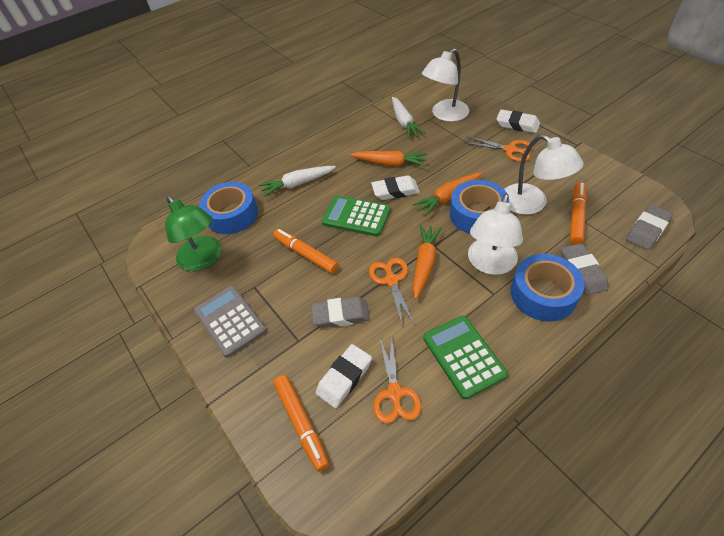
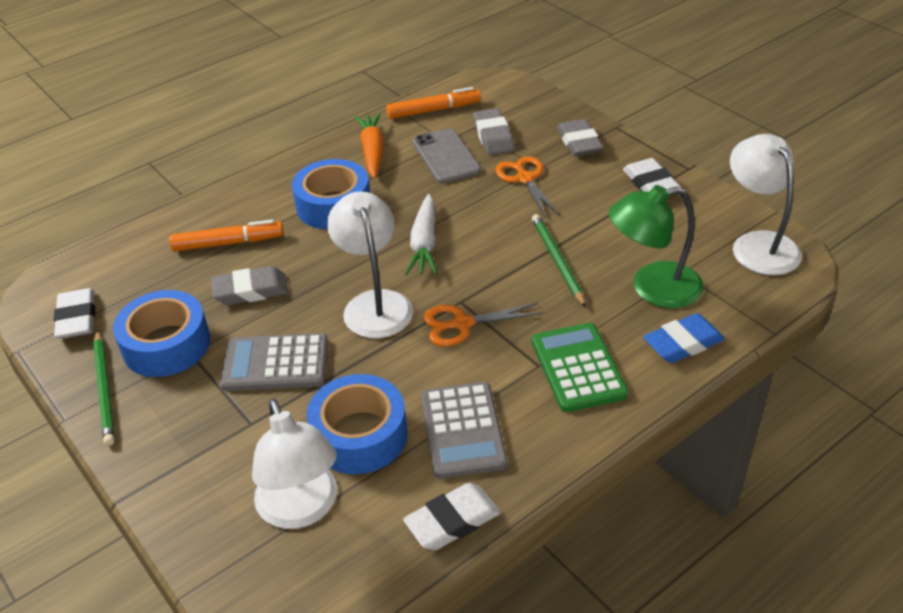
blue eraser: 0 -> 1
green calculator: 2 -> 1
green pencil: 0 -> 2
grey calculator: 1 -> 2
grey phone: 0 -> 1
orange carrot: 3 -> 1
orange marker: 3 -> 2
orange scissors: 3 -> 2
white carrot: 2 -> 1

